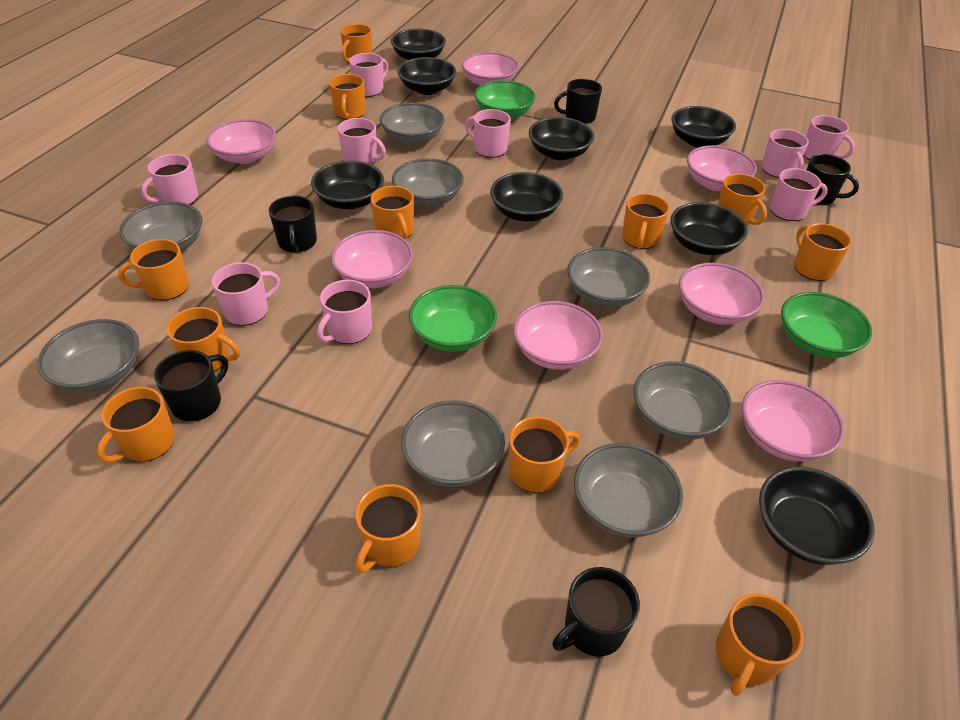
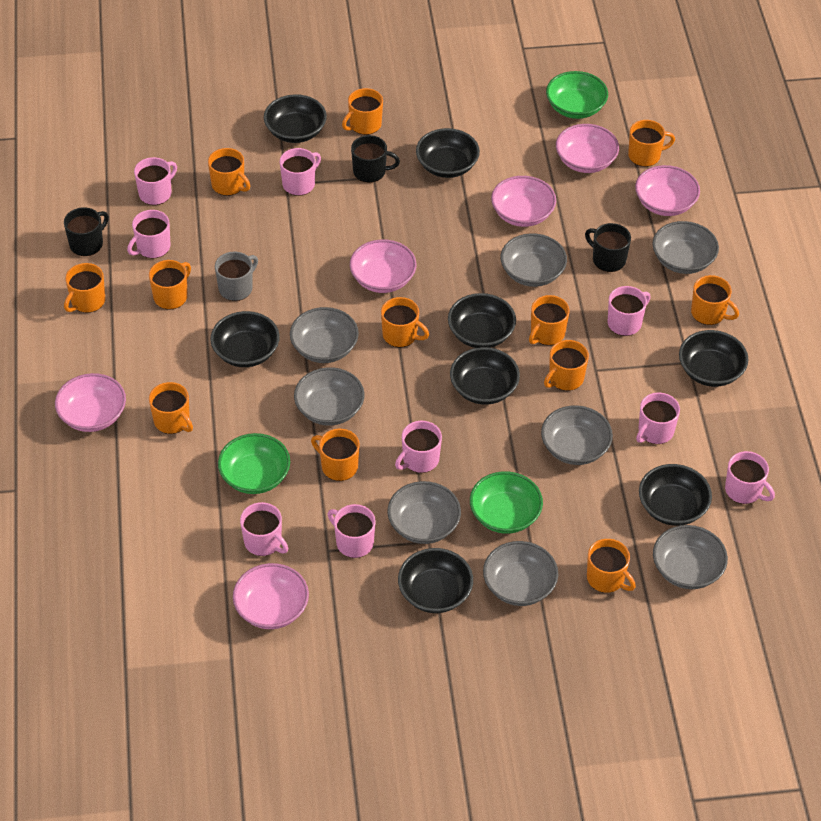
black mug: 5 -> 3
grey mug: 0 -> 1
pink bowl: 7 -> 6

